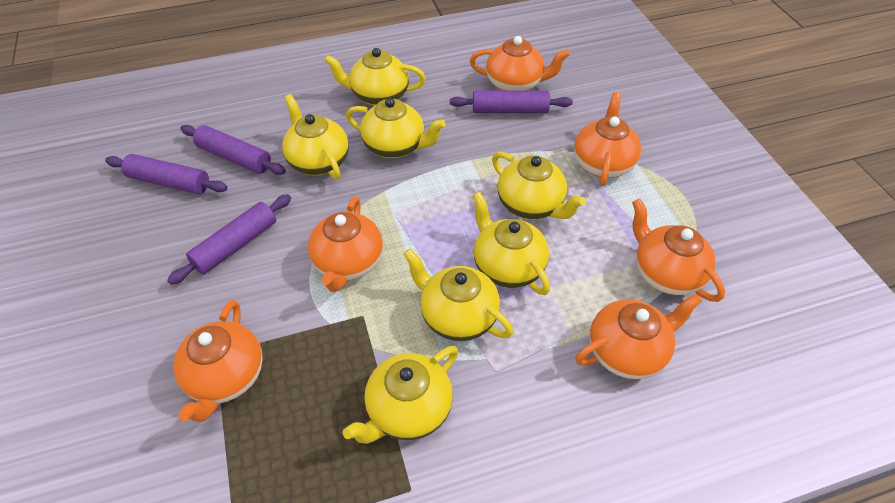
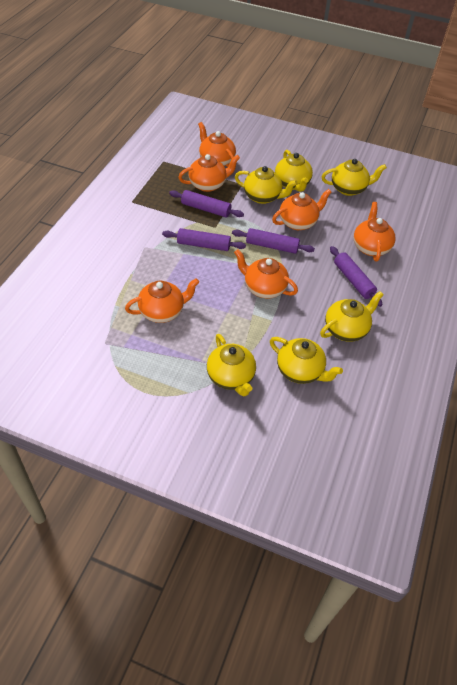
yellow teapot: 7 -> 6

